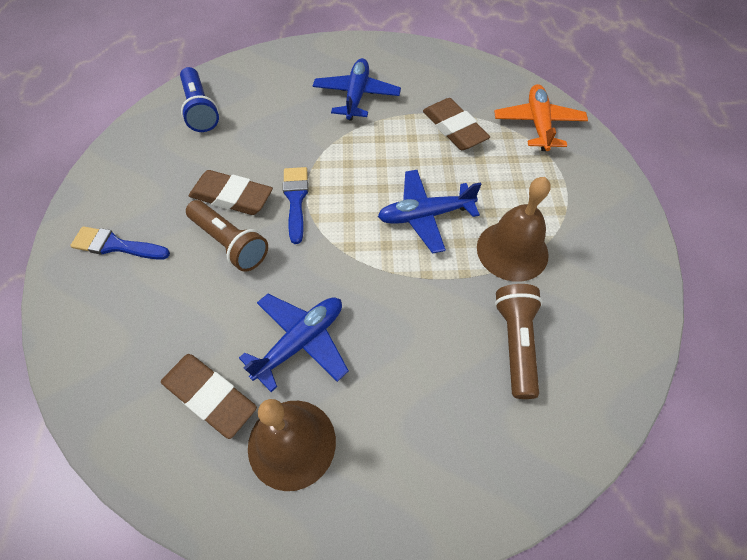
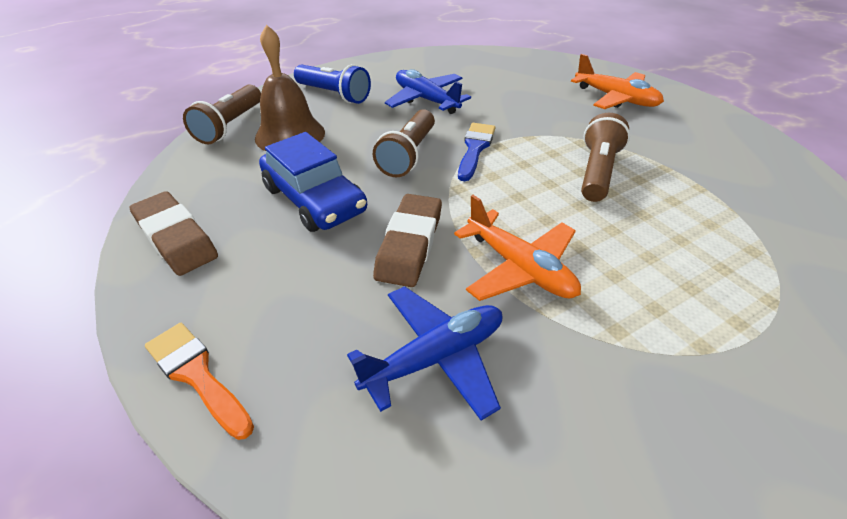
blue brush: 2 -> 1
blue car: 0 -> 1
blue plane: 3 -> 2
brown bell: 2 -> 1
brown eraser: 3 -> 2
brown flashlight: 2 -> 3
orange brush: 0 -> 1
orange plane: 1 -> 2

